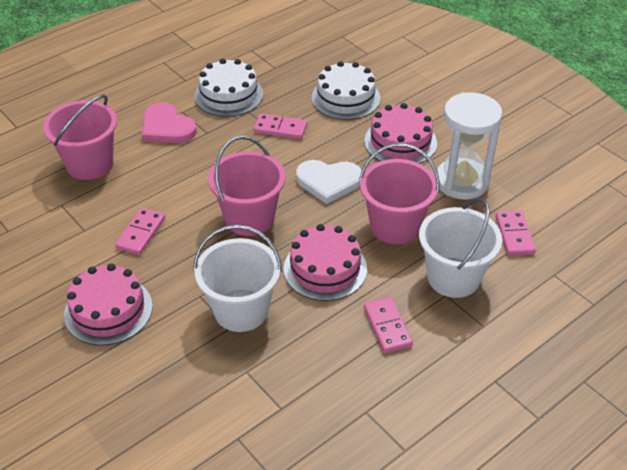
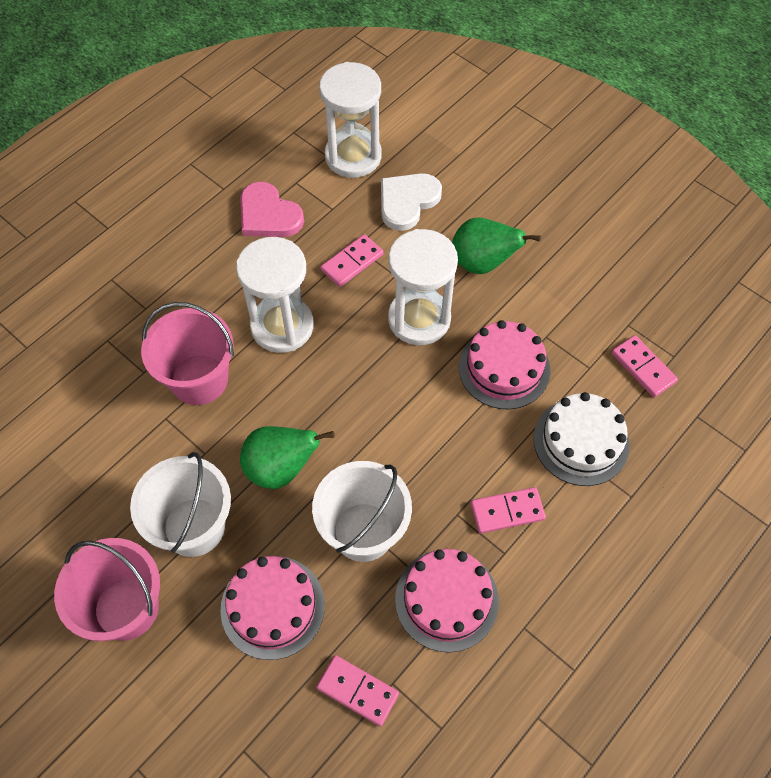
green pear: 0 -> 2
pink bucket: 3 -> 2
white cake: 2 -> 1
white hourglass: 1 -> 3

